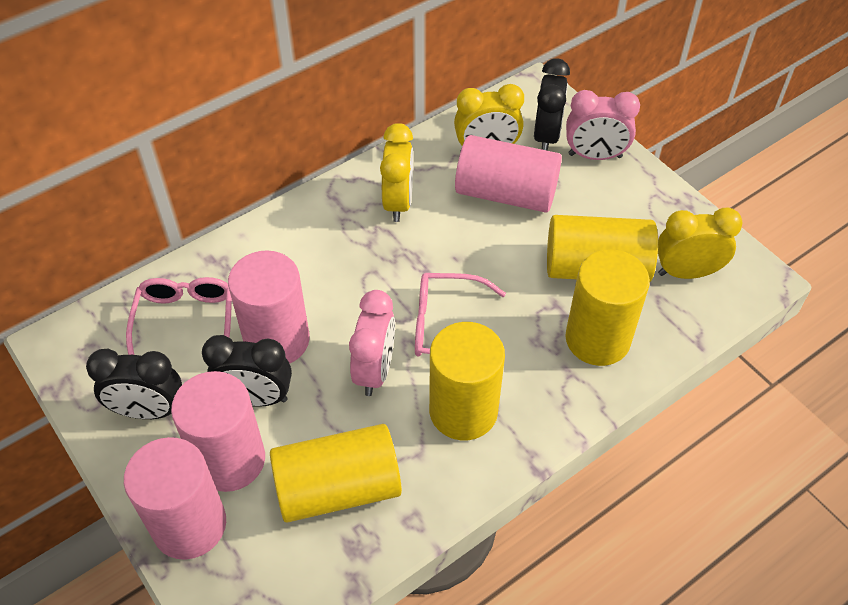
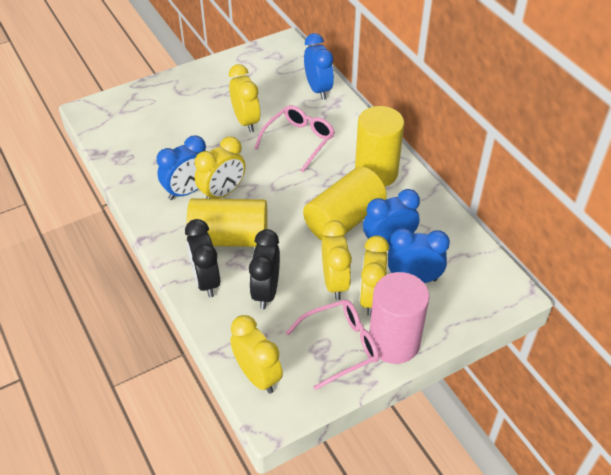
black clock: 3 -> 2
blue clock: 0 -> 4
pink clock: 2 -> 0
pink cylinder: 4 -> 1
yellow clock: 3 -> 5
yellow cylinder: 4 -> 3

